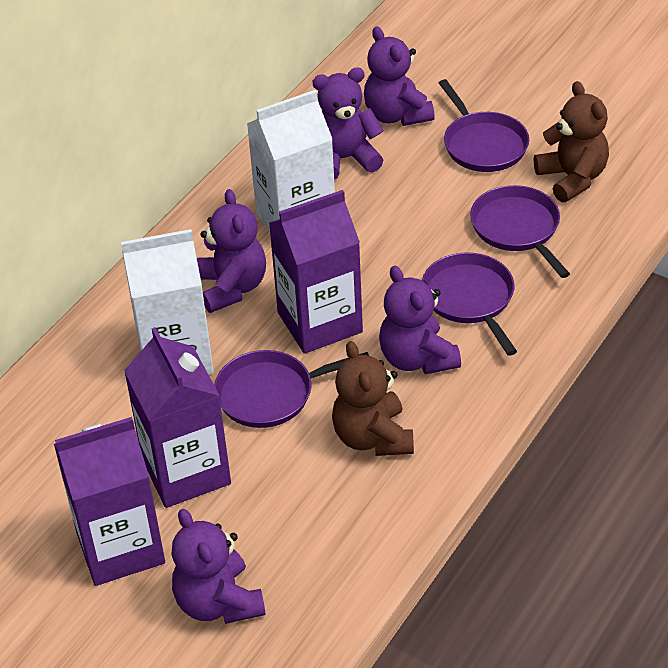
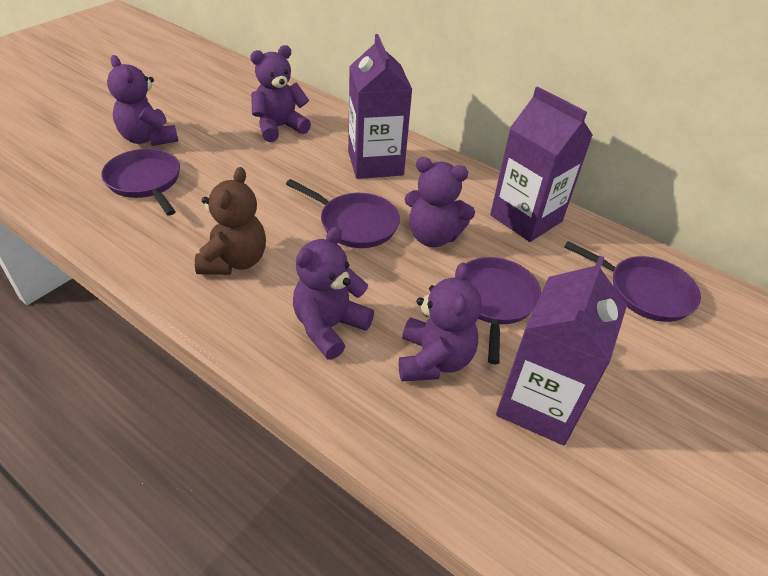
brown teddy bear: 2 -> 1
white carton: 2 -> 0

